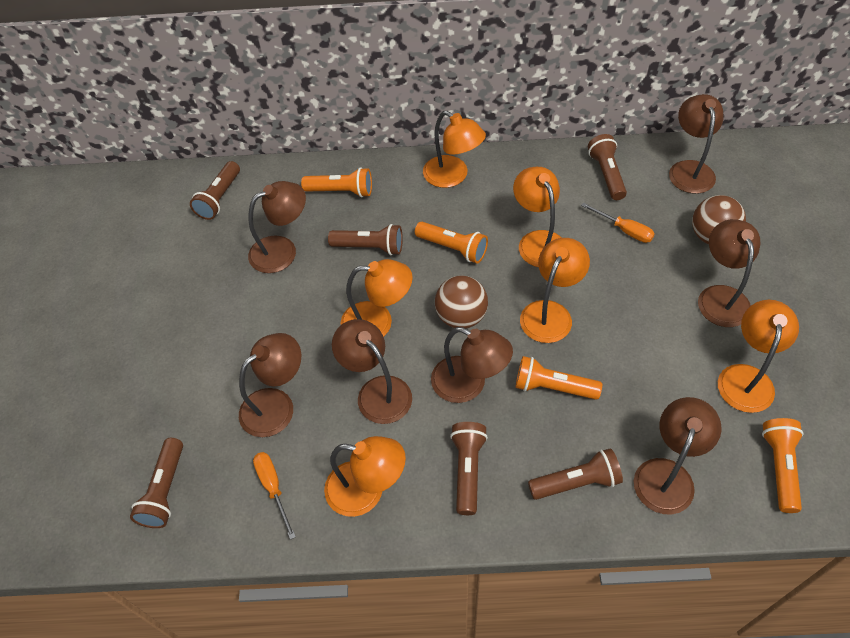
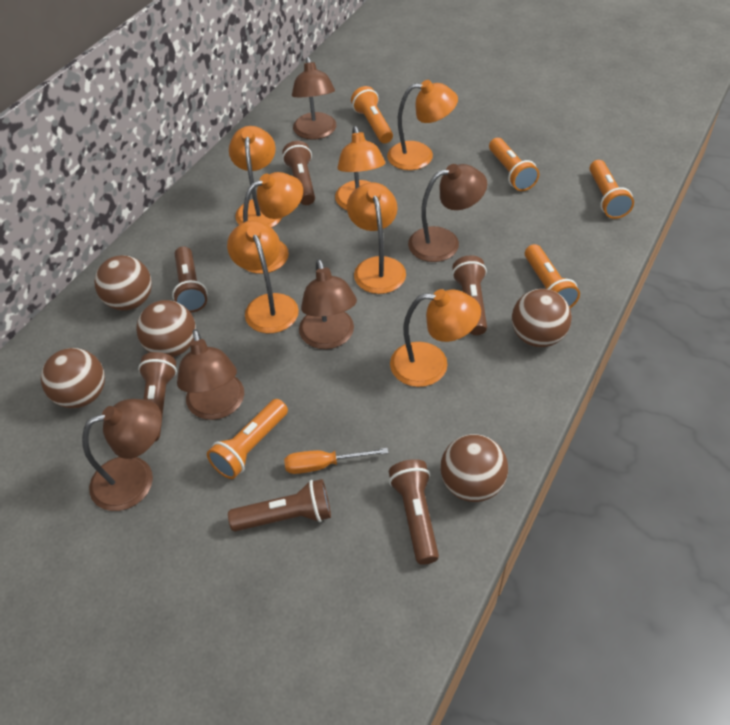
brown ball: 2 -> 5
brown lamp: 7 -> 5
orange flashlight: 4 -> 5
orange lamp: 6 -> 7
orange screwdriver: 2 -> 1

